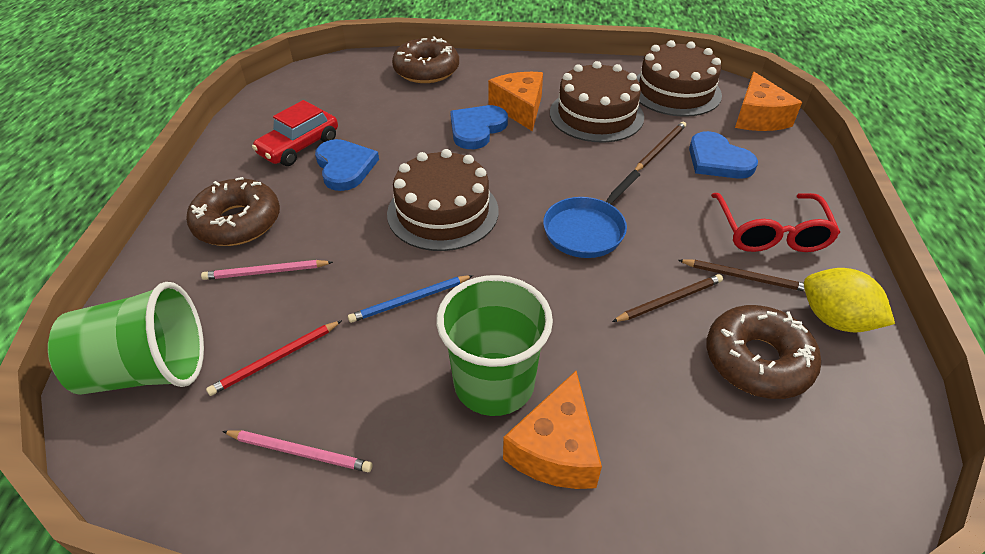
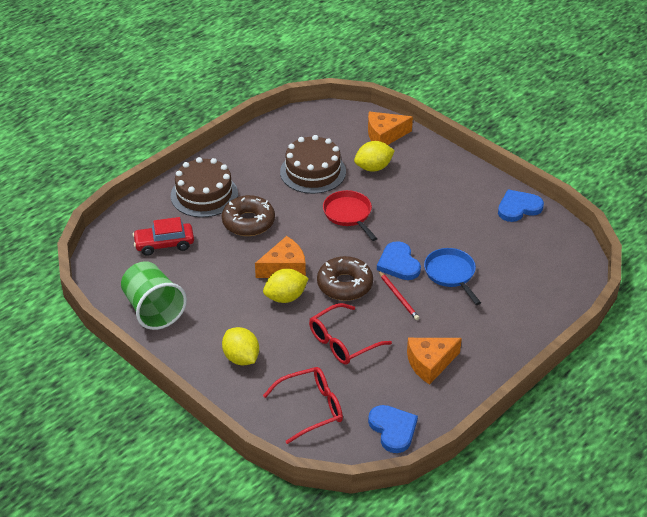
blue pencil: 1 -> 0
brown cake: 3 -> 2
brown donut: 3 -> 2
brown pencil: 3 -> 0
green cup: 2 -> 1
pink pencil: 2 -> 0
red glasses: 1 -> 2
red pan: 0 -> 1
yellow lemon: 1 -> 3

